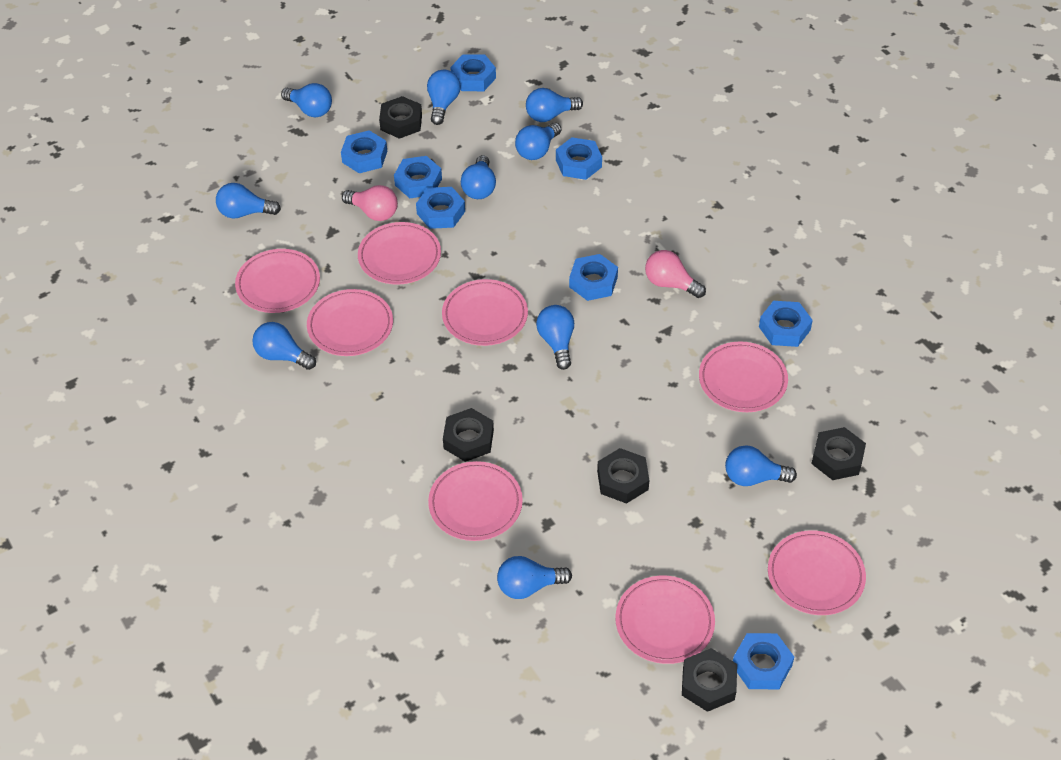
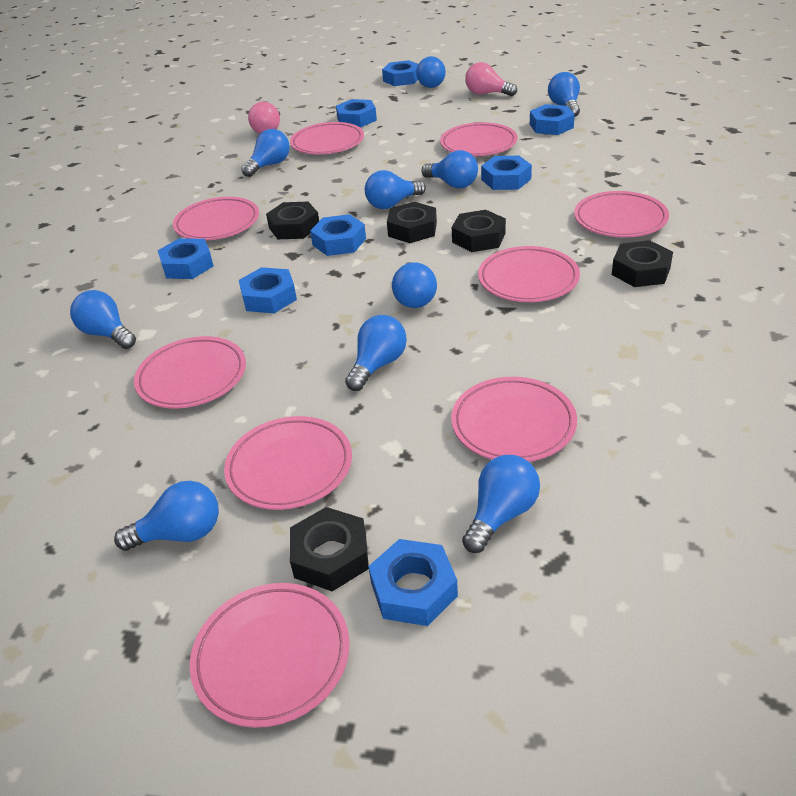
pink plate: 8 -> 9

